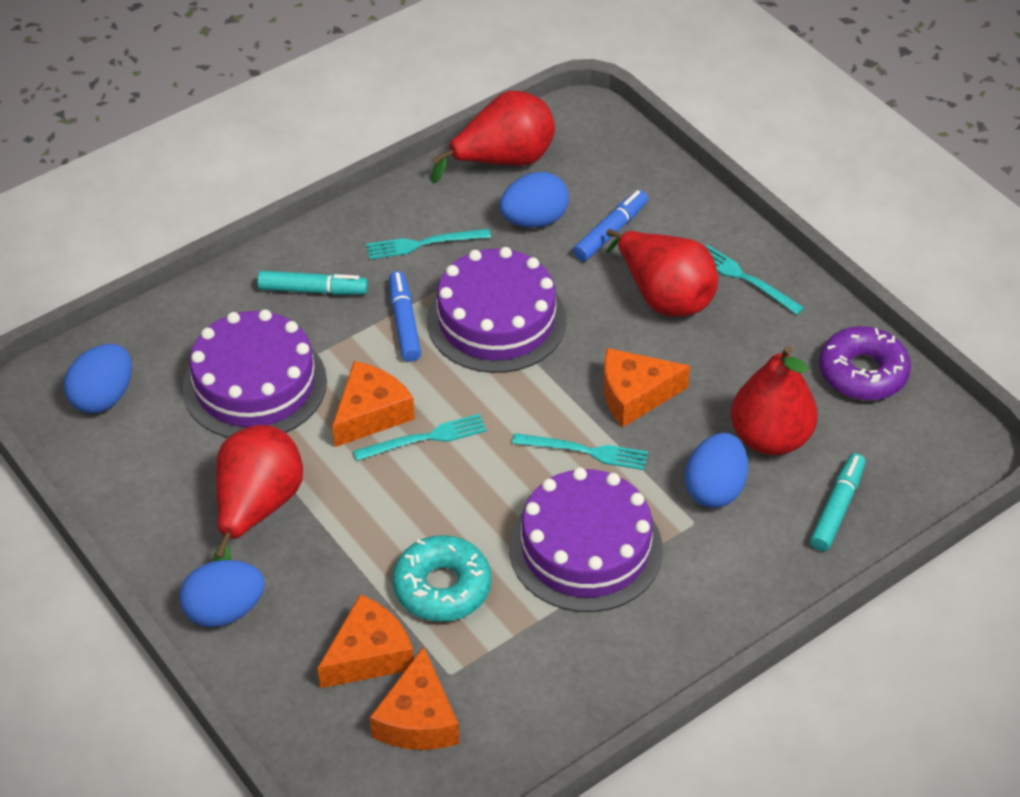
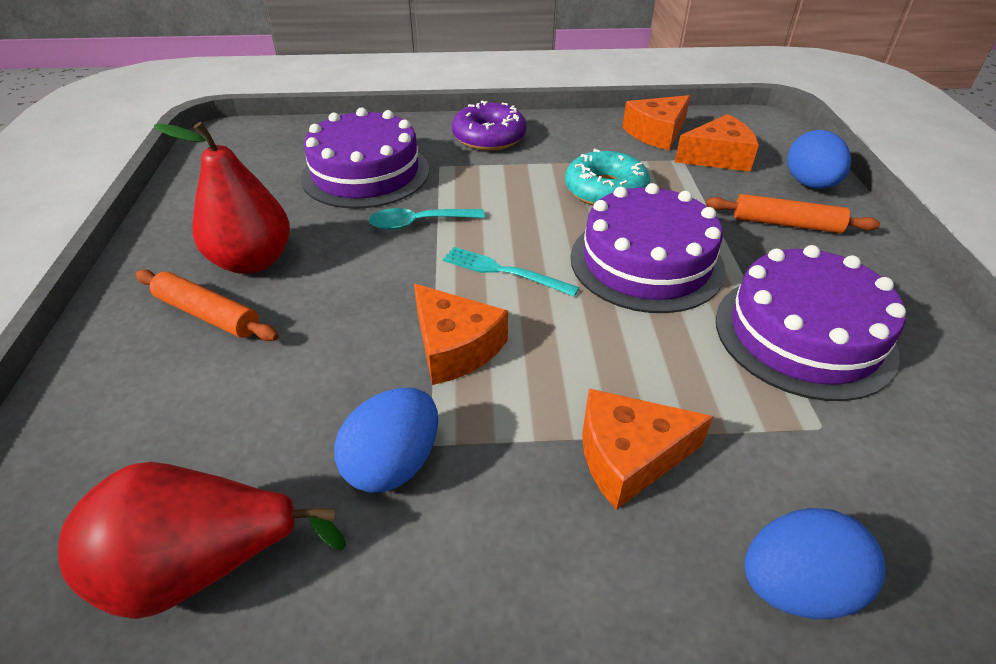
blue egg: 4 -> 3
blue marker: 2 -> 0
orange rolling pin: 0 -> 2
red pear: 4 -> 2
turquoise fork: 4 -> 1
turquoise marker: 2 -> 0
turquoise spoon: 0 -> 1

